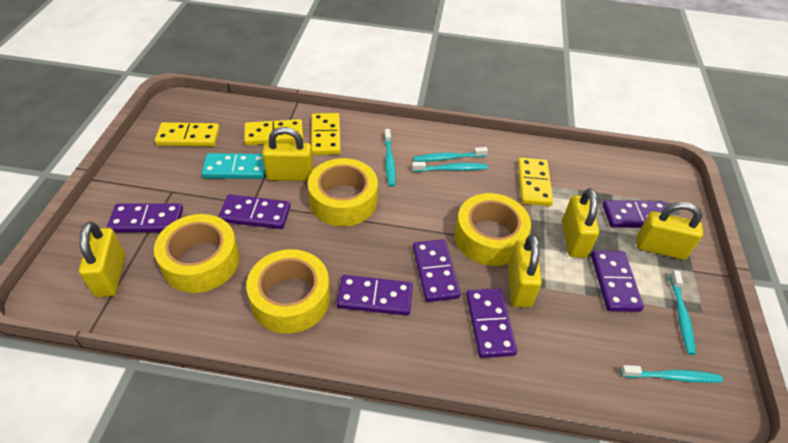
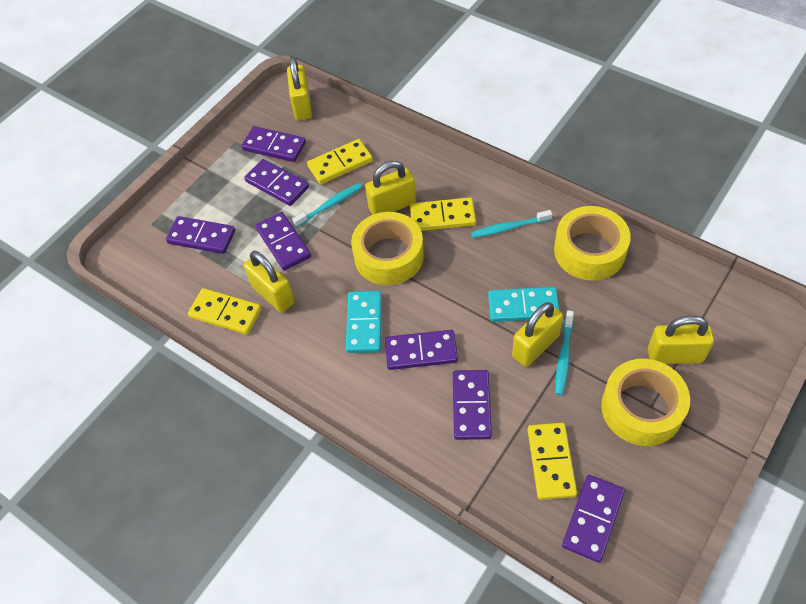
turquoise domino: 1 -> 2
turquoise toothbrush: 5 -> 3
yellow tape: 4 -> 3

